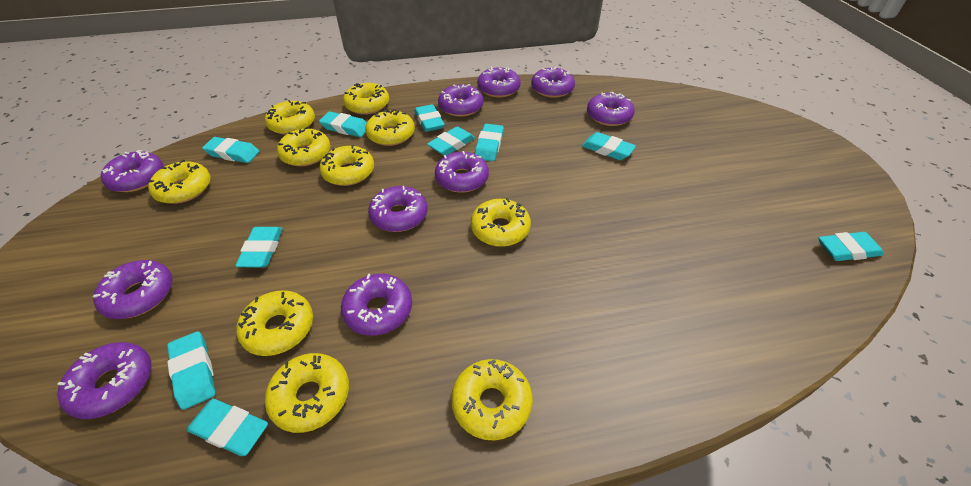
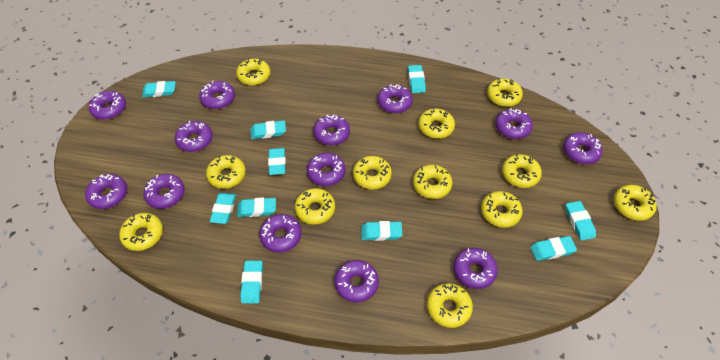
purple donut: 10 -> 13
yellow donut: 10 -> 12

